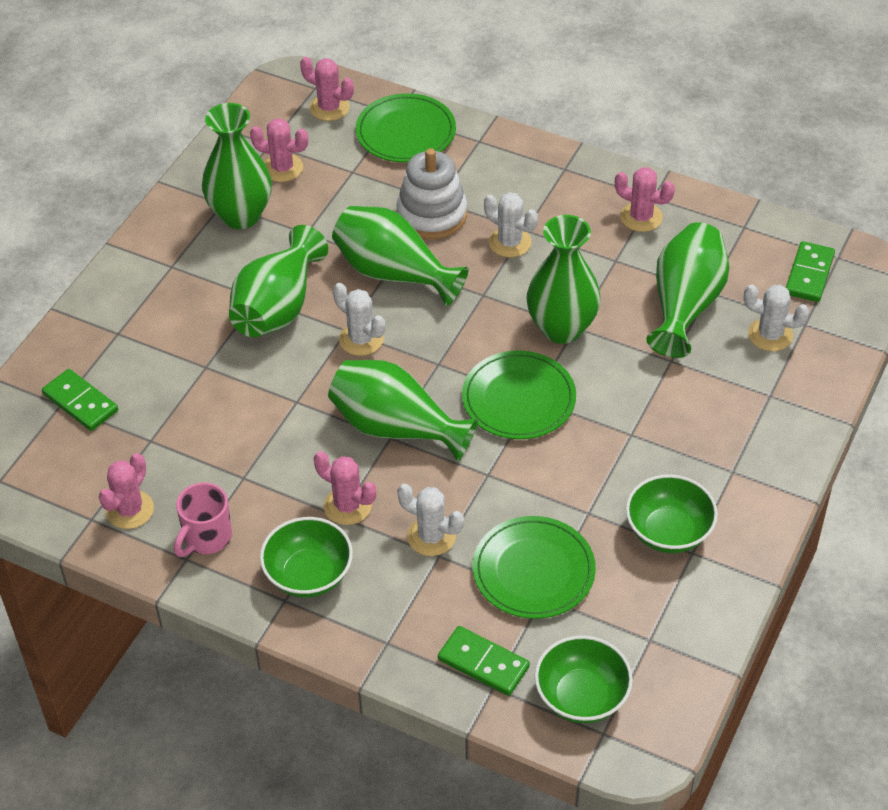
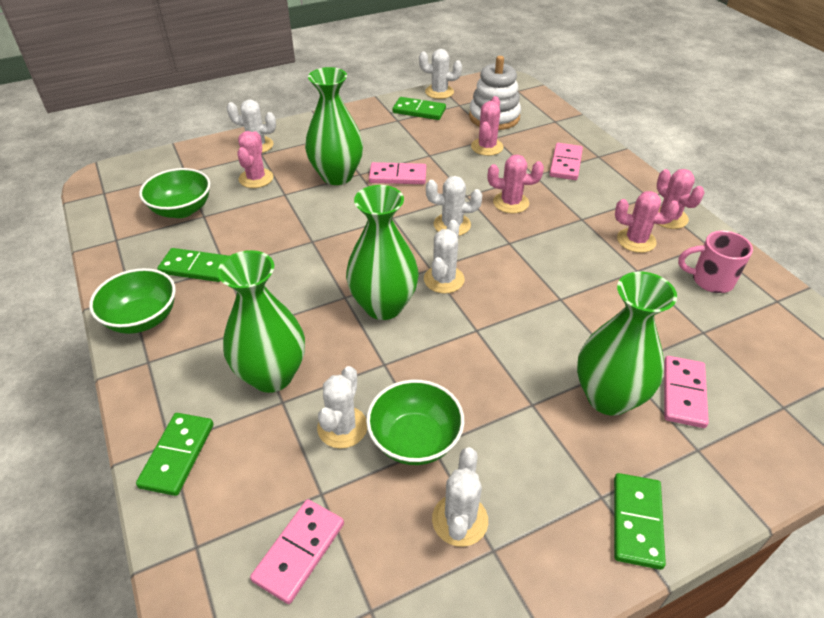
green domino: 3 -> 4
green plate: 3 -> 0
green vase: 6 -> 4
pink domino: 0 -> 4
white cactus: 4 -> 6

